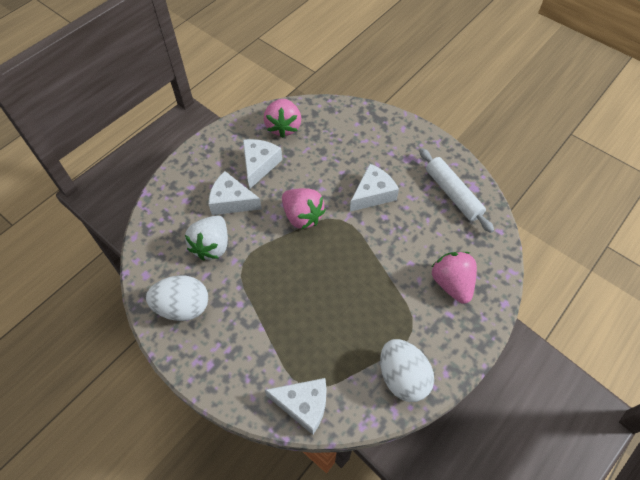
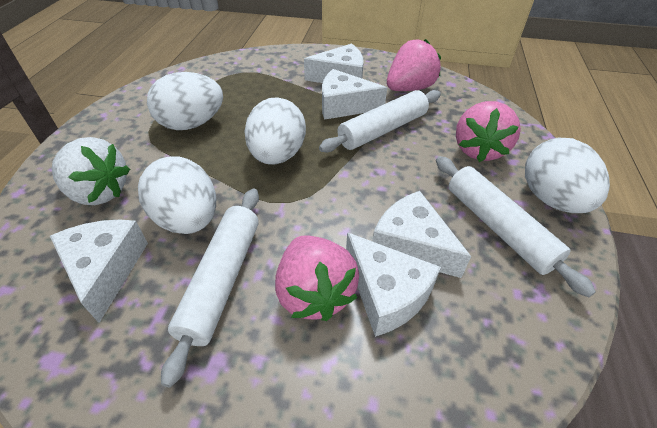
white cheese: 4 -> 5
white egg: 2 -> 4
white rolling pin: 1 -> 3

